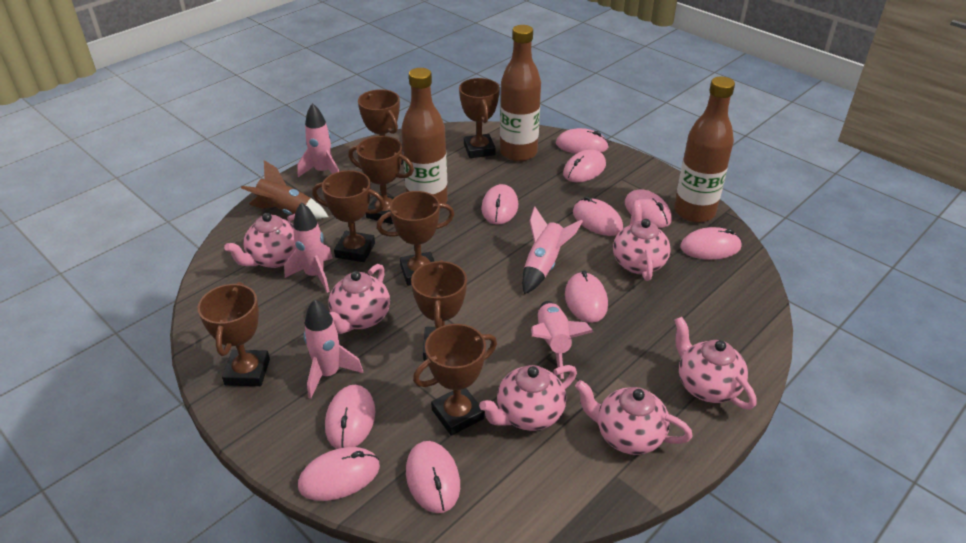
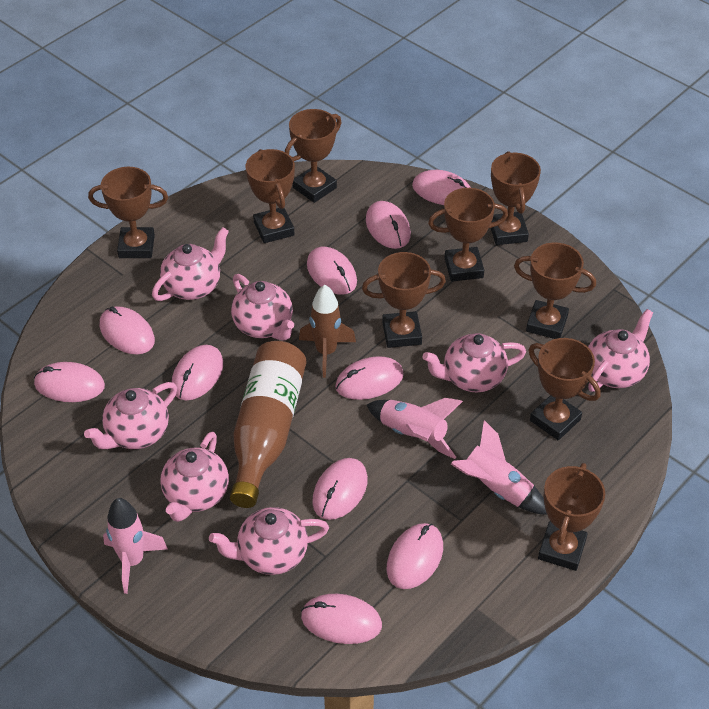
brown bottle: 3 -> 1
brown trophy: 8 -> 9
pink rocket: 5 -> 3
pink teapot: 6 -> 7

